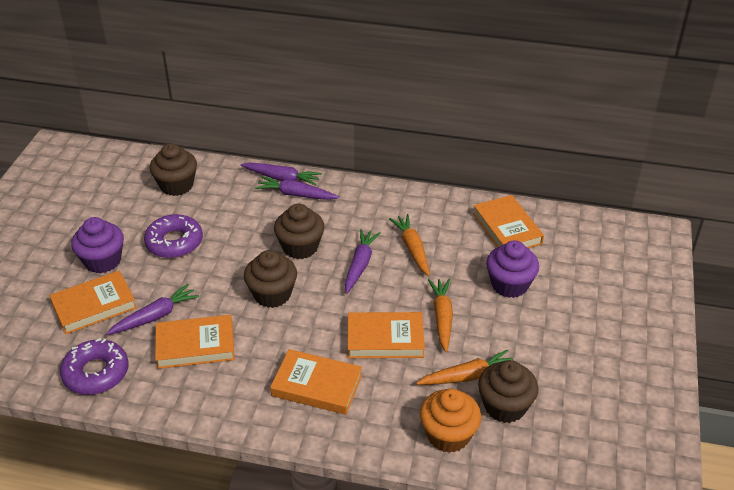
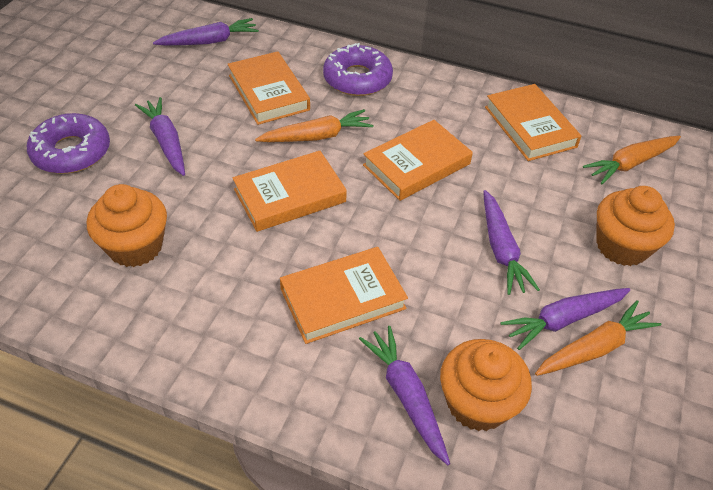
brown cupcake: 4 -> 0
orange cupcake: 1 -> 3
purple carrot: 4 -> 5
purple cupcake: 2 -> 0

